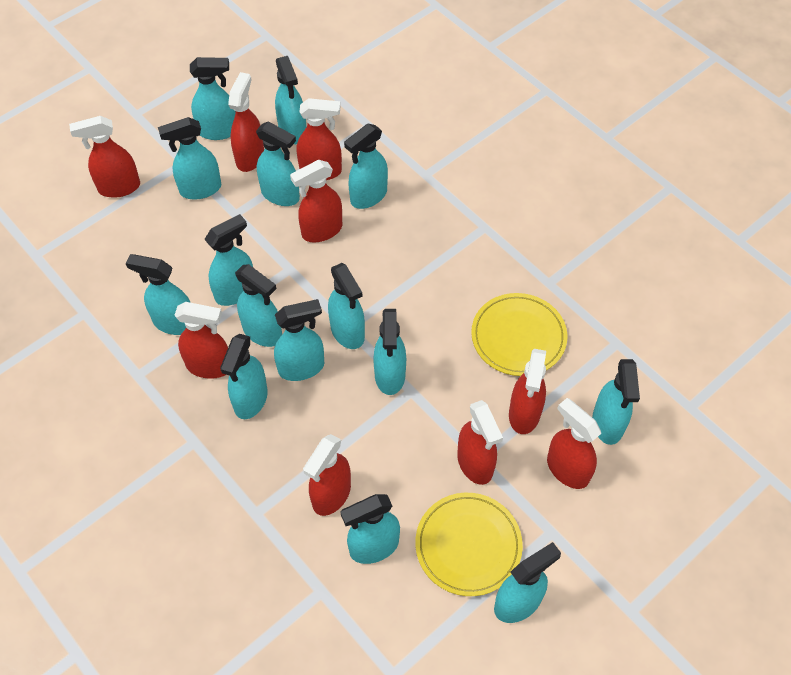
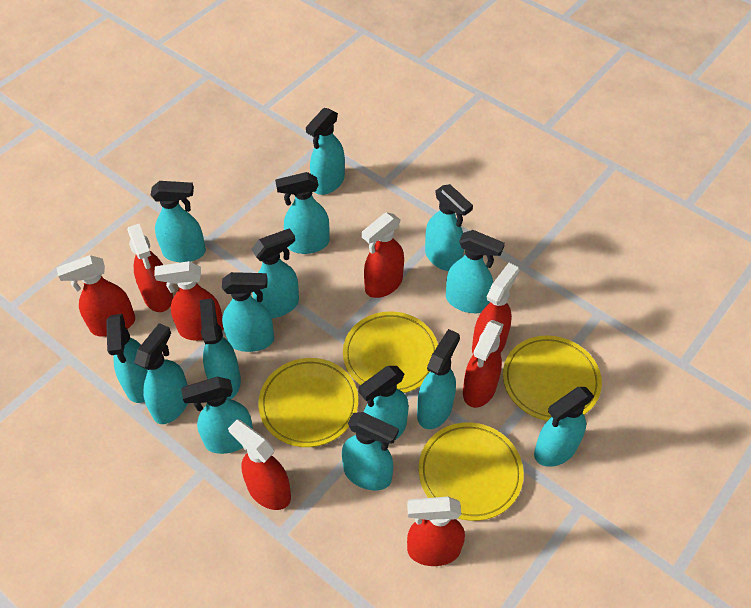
red spray bottle: 9 -> 8
yellow plate: 2 -> 4

